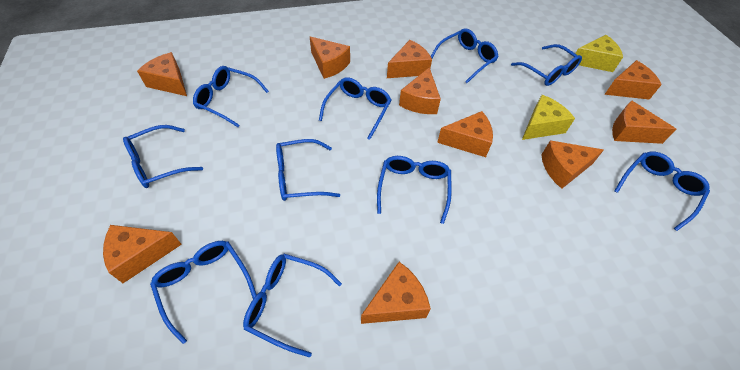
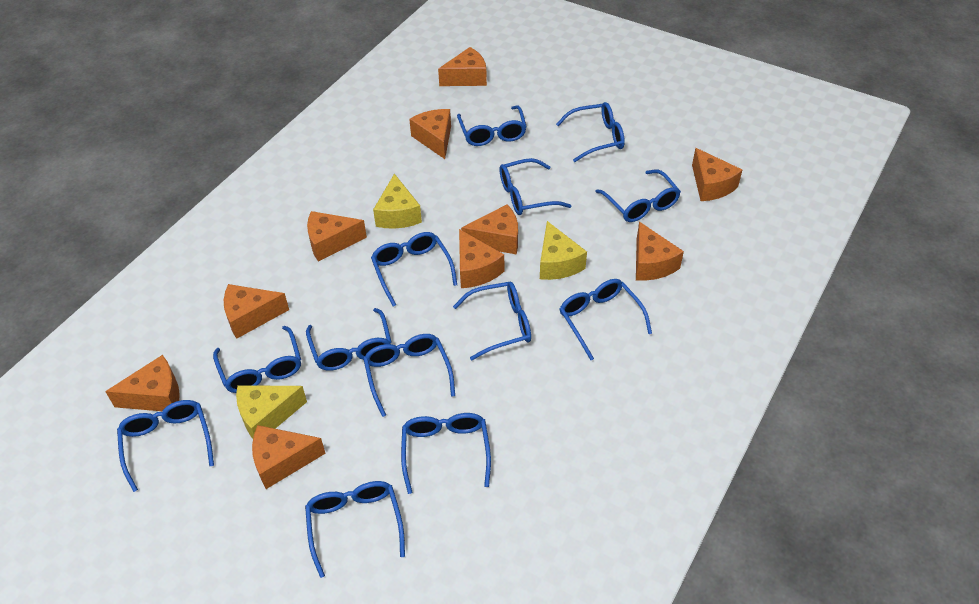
blue glasses: 10 -> 13
yellow cheese: 2 -> 3

